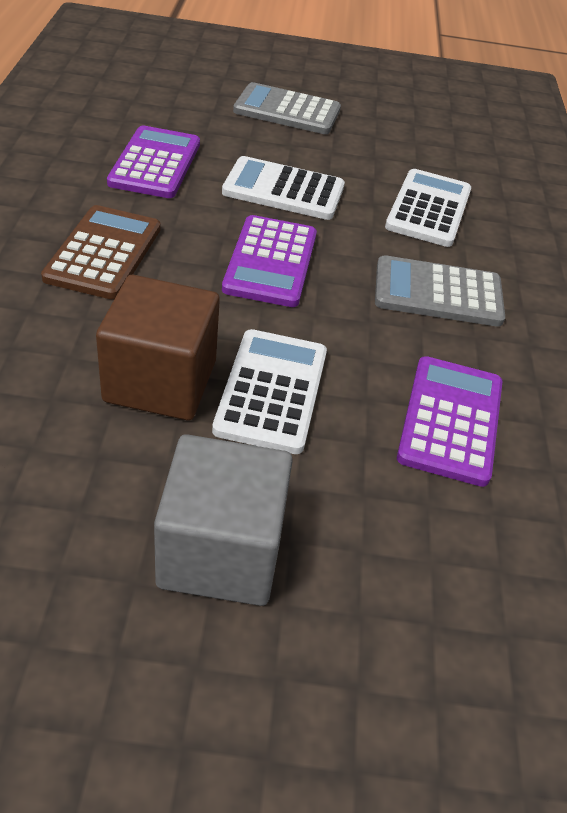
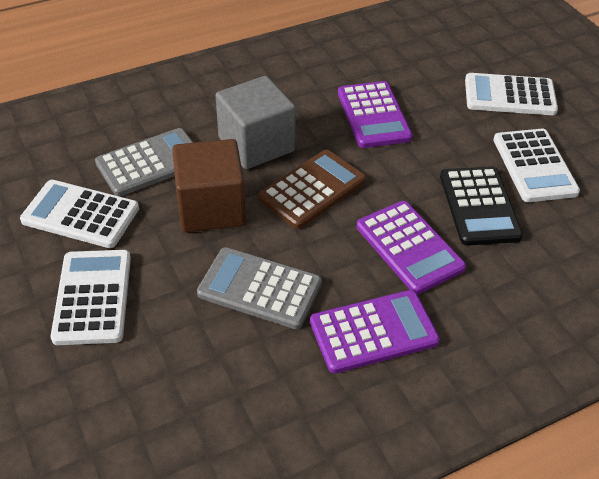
black calculator: 0 -> 1
white calculator: 3 -> 4

